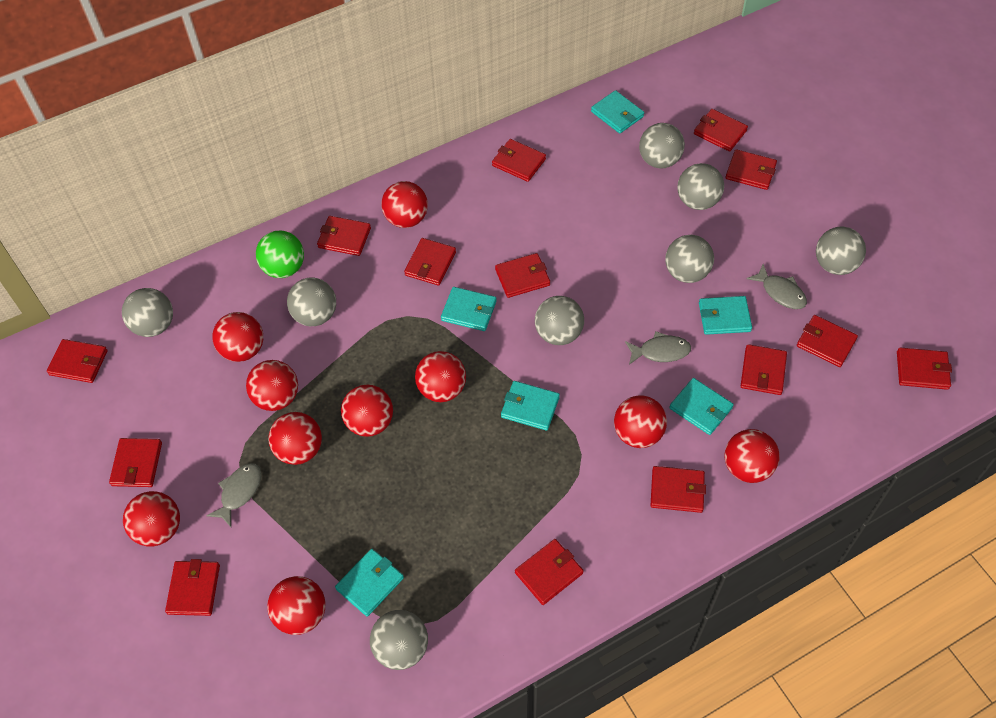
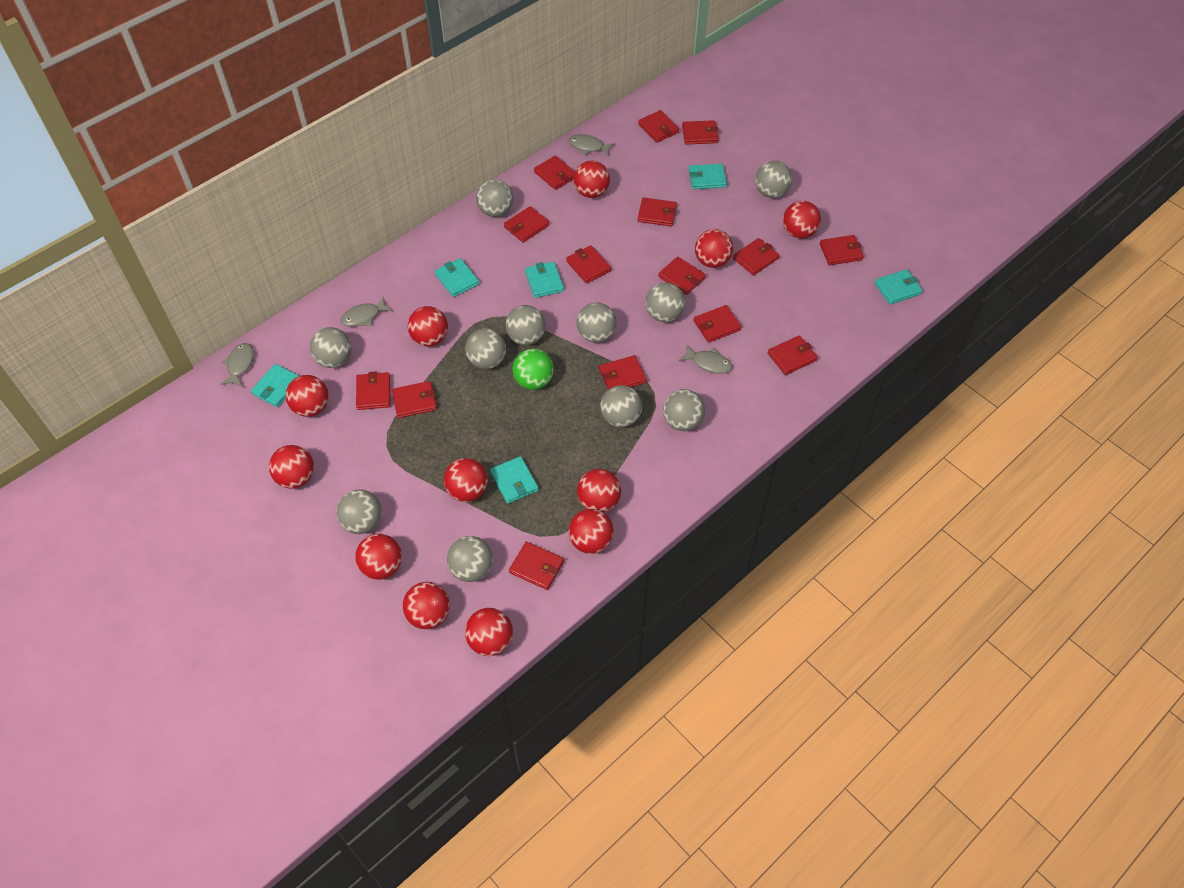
grey ball: 8 -> 11
grey fish: 3 -> 4
red ball: 10 -> 12
red wallet: 14 -> 15

